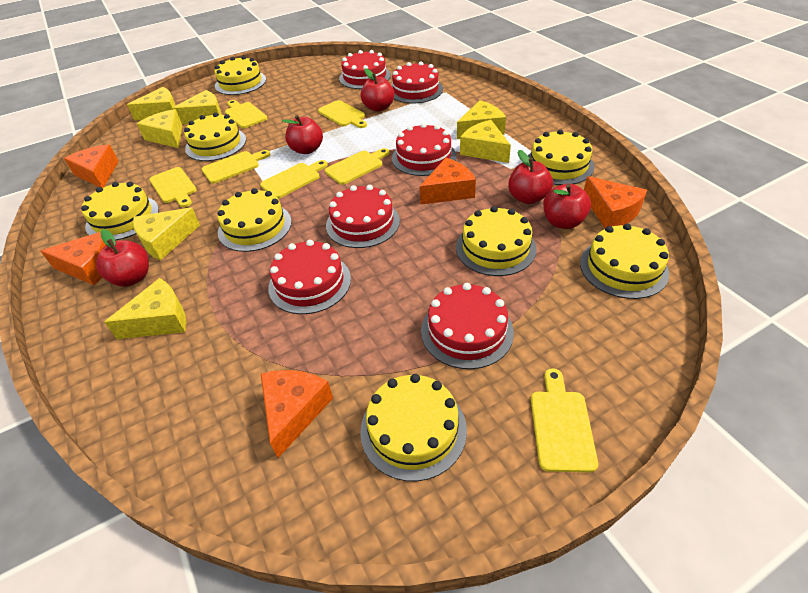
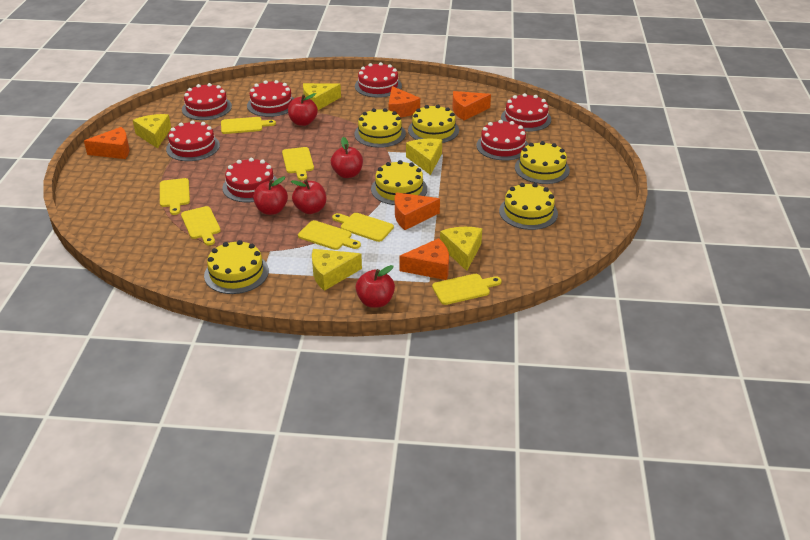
red cake: 6 -> 7
yellow cake: 8 -> 6
yellow cheese: 7 -> 5

